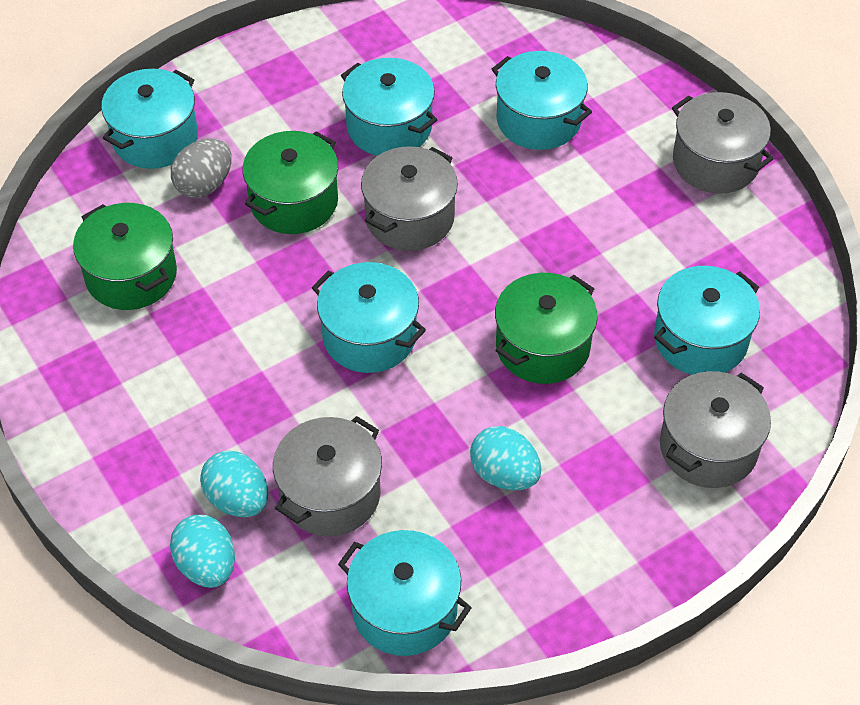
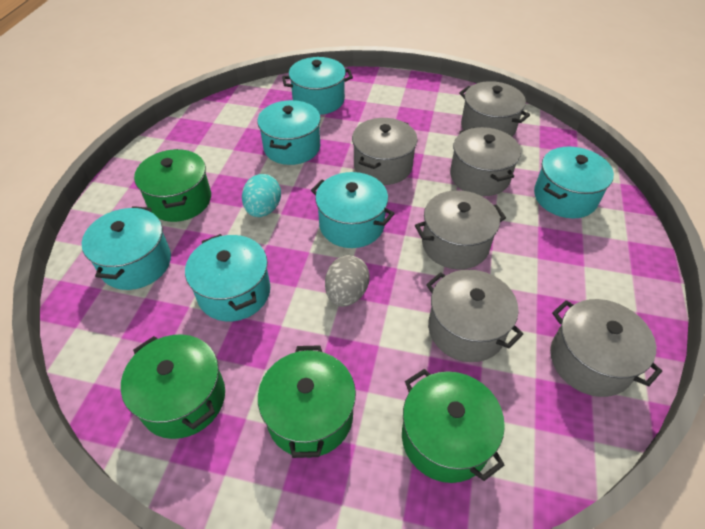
green pot: 3 -> 4
grey pot: 4 -> 6
turquoise egg: 3 -> 1

